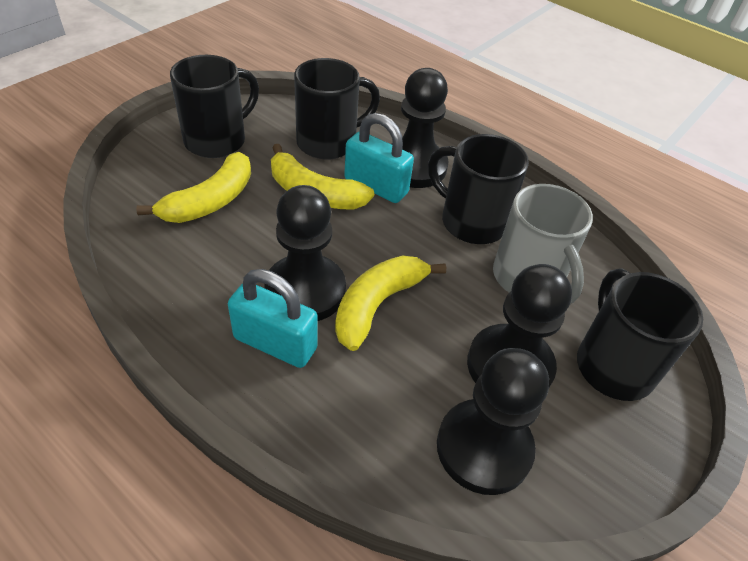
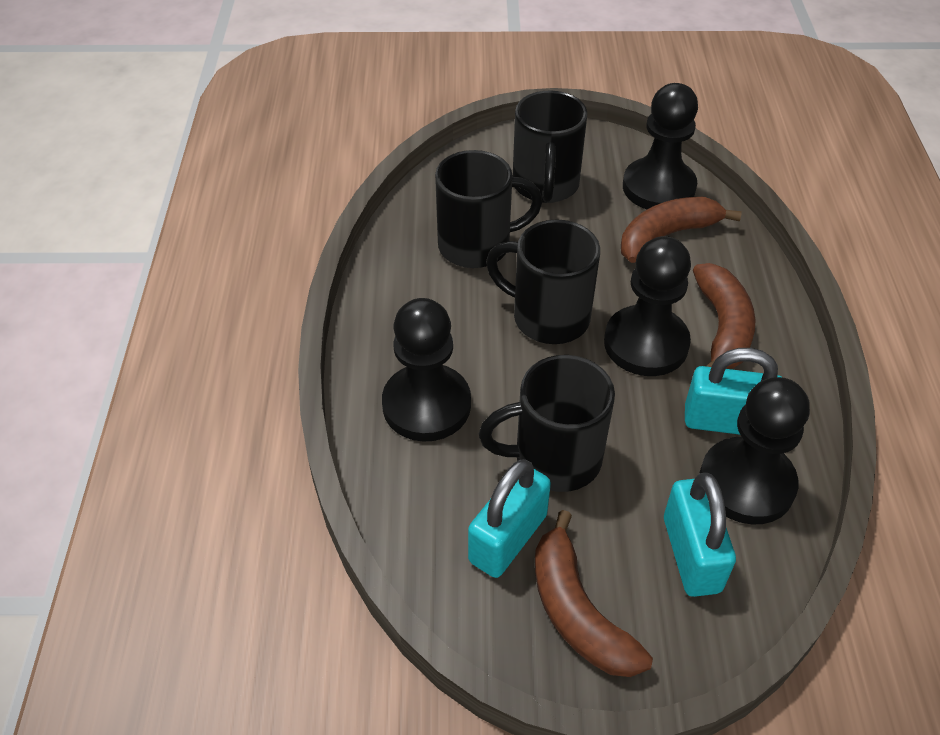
brown banana: 0 -> 3
grey mug: 1 -> 0
turquoise padlock: 2 -> 3
yellow banana: 3 -> 0

